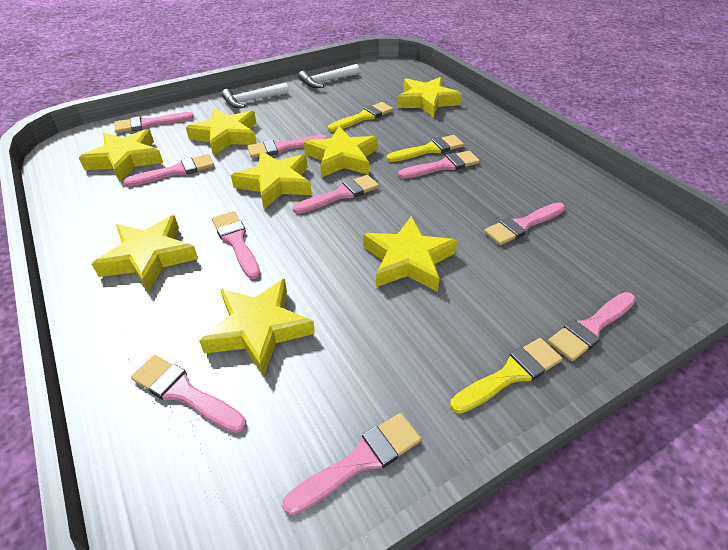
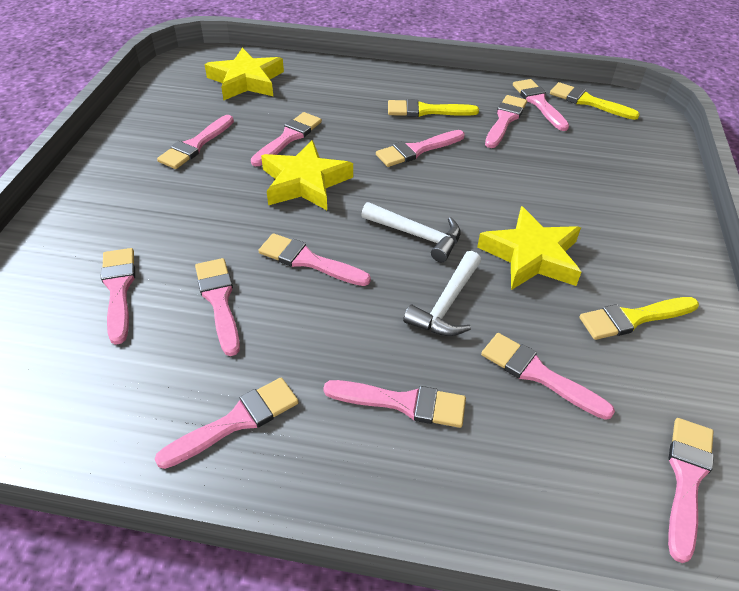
pink brush: 10 -> 12
yellow star: 8 -> 3

